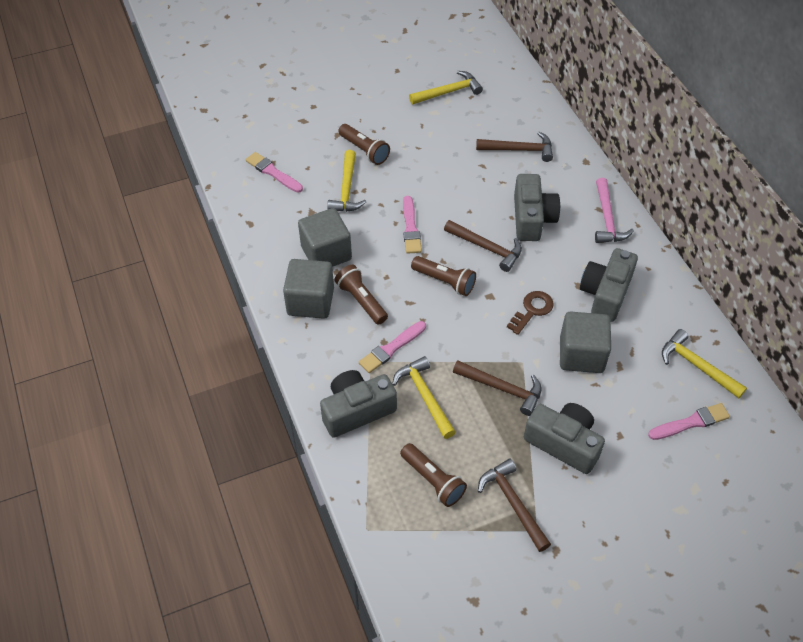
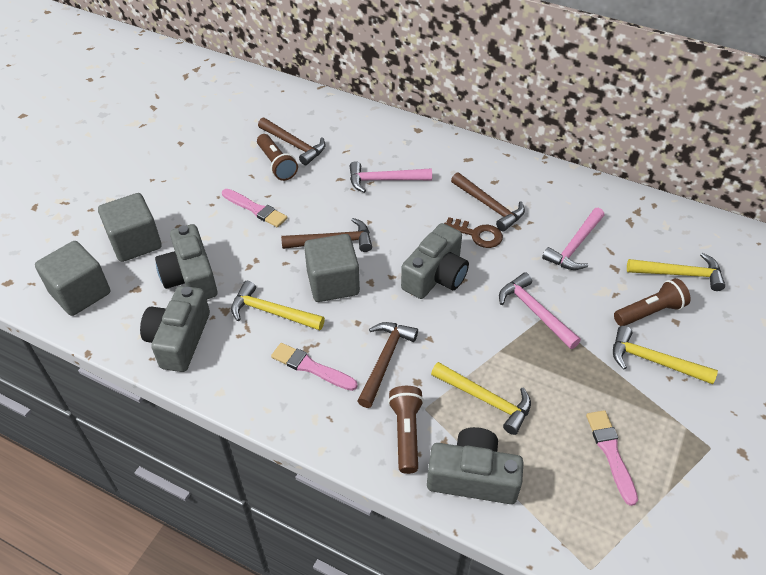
brown flashlight: 4 -> 3
pink brush: 4 -> 3
pink hammer: 1 -> 3

